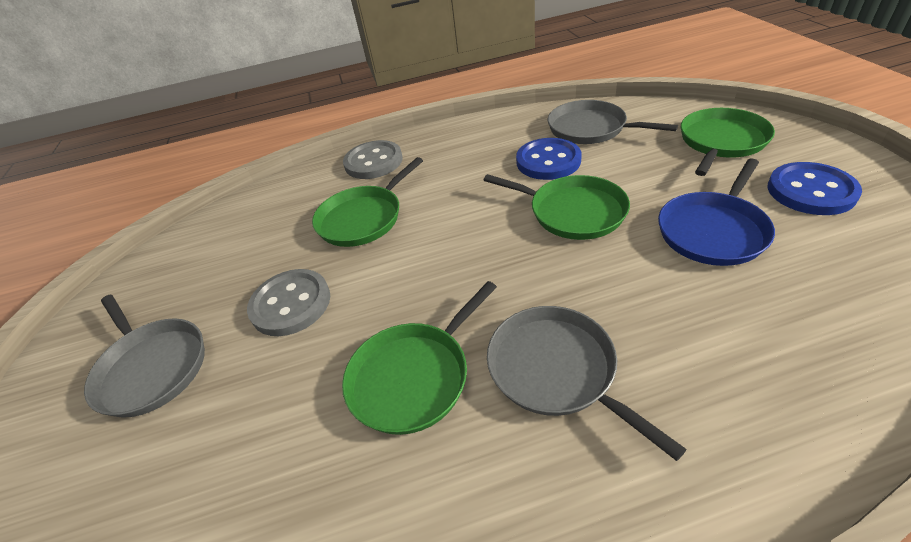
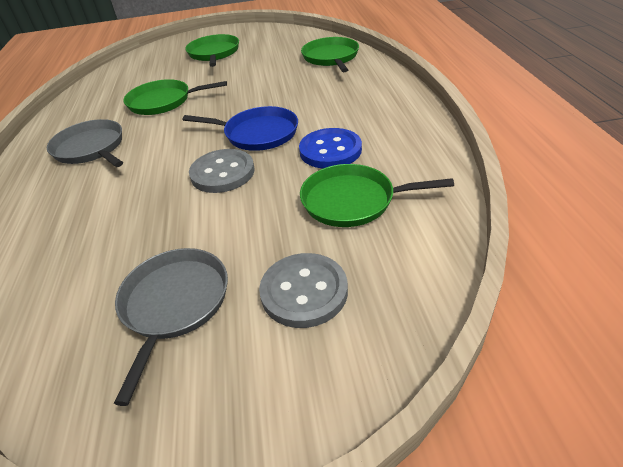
blue button: 2 -> 1
grey pan: 3 -> 2

